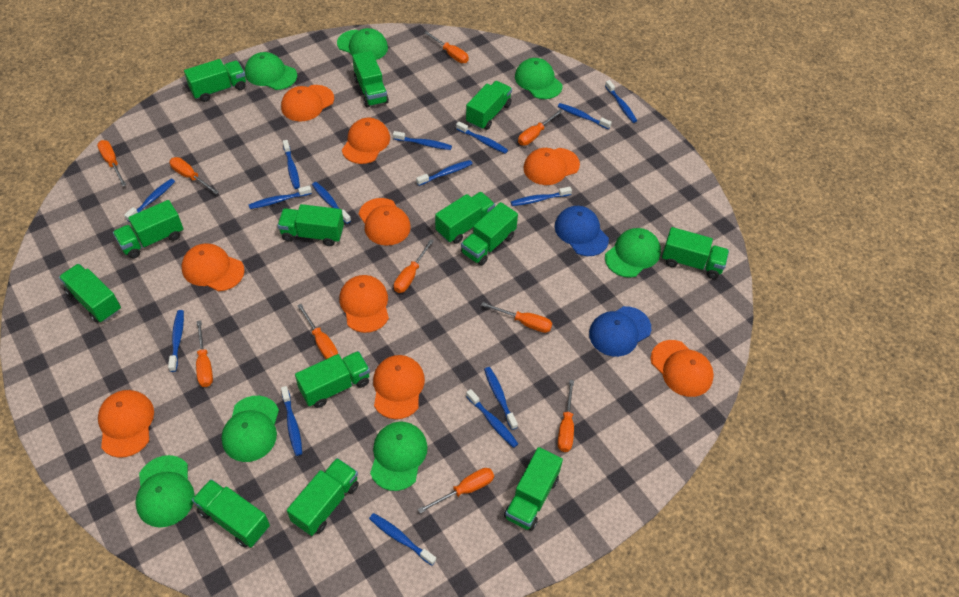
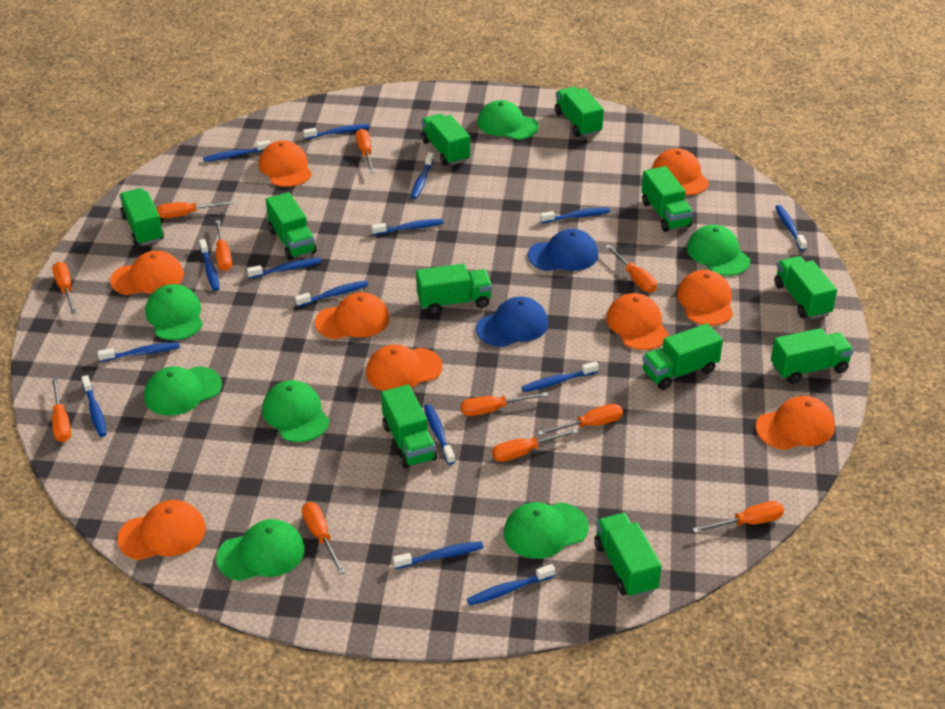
green truck: 13 -> 11
orange screwdriver: 10 -> 11

